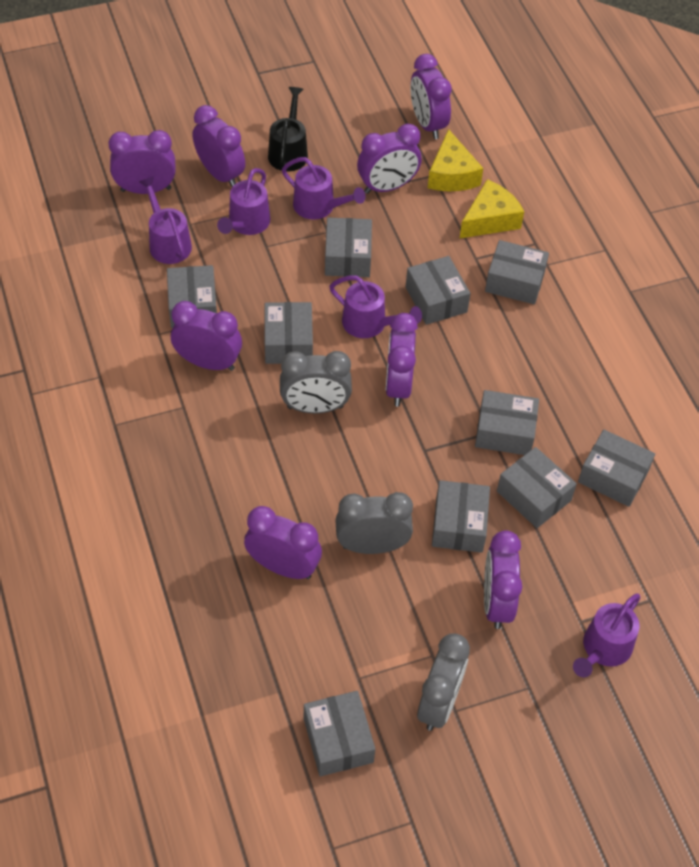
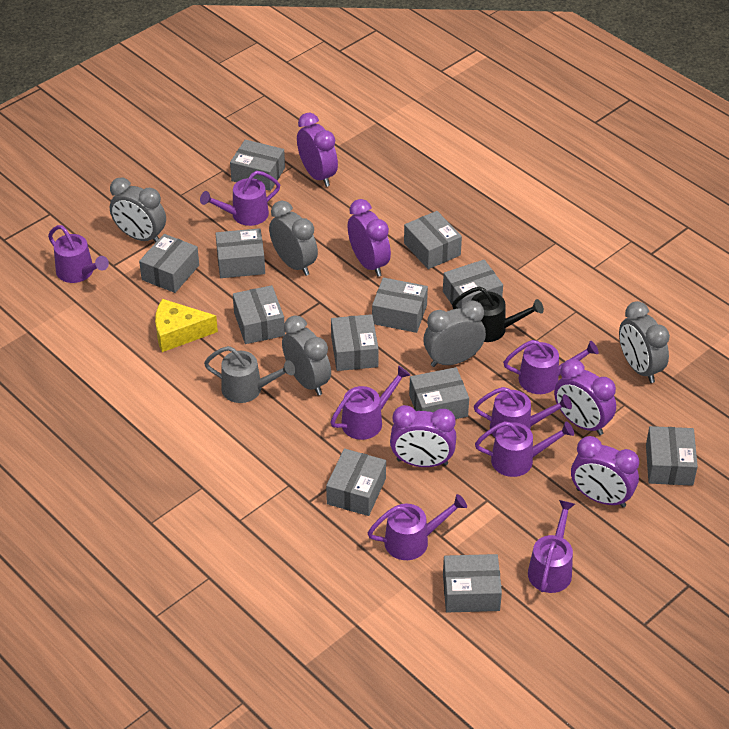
grey box: 10 -> 12
grey clock: 3 -> 5
grey watering can: 0 -> 1
purple clock: 8 -> 5
purple watering can: 5 -> 8
yellow cheese: 2 -> 1

